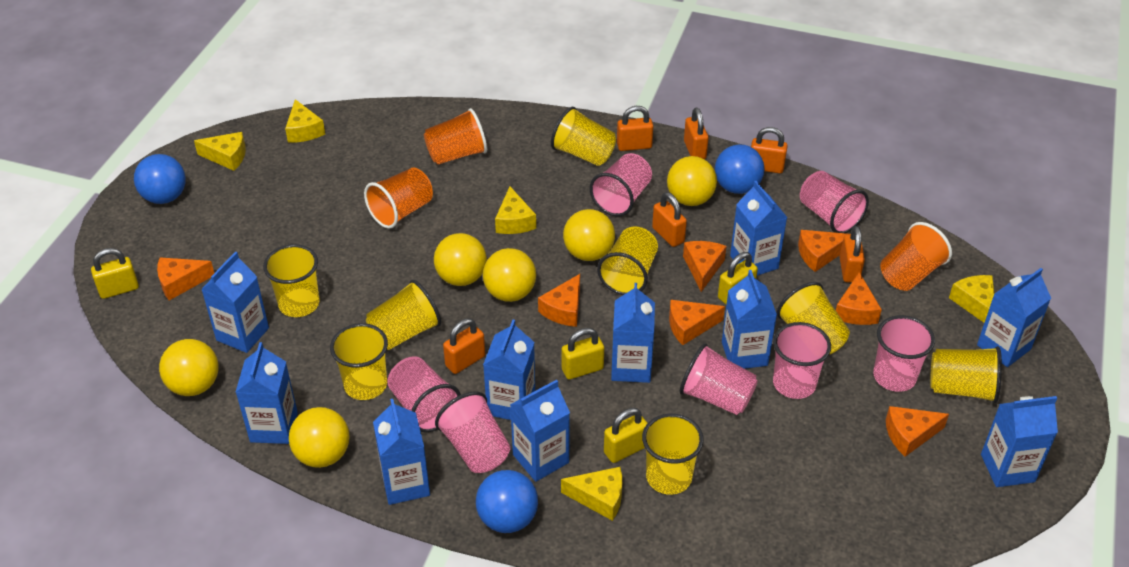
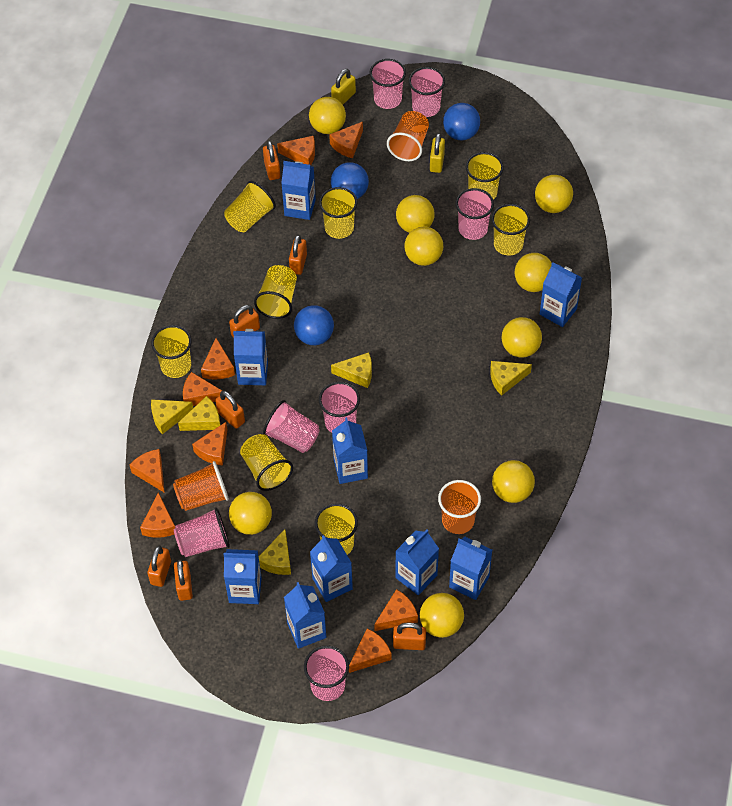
blue carton: 10 -> 9
orange cheese: 7 -> 9
orange padlock: 6 -> 7
yellow ball: 6 -> 9
yellow padlock: 4 -> 2

